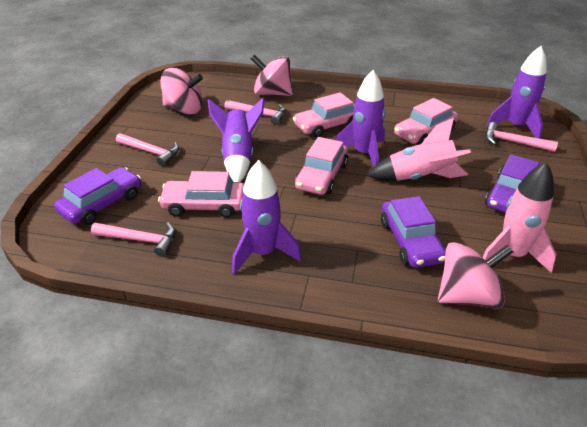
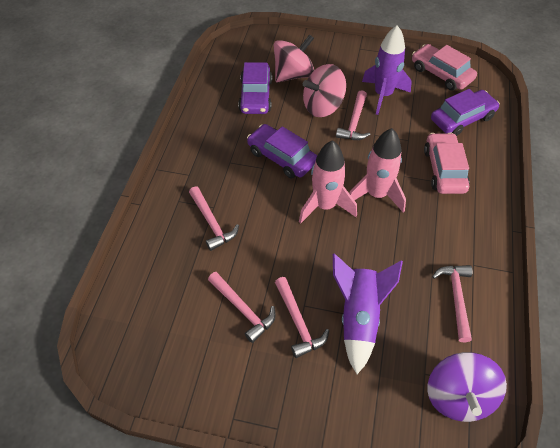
pink car: 4 -> 2
pink hammer: 4 -> 5
pink spinning top: 3 -> 2
purple rocket: 4 -> 2
purple spinning top: 0 -> 1

